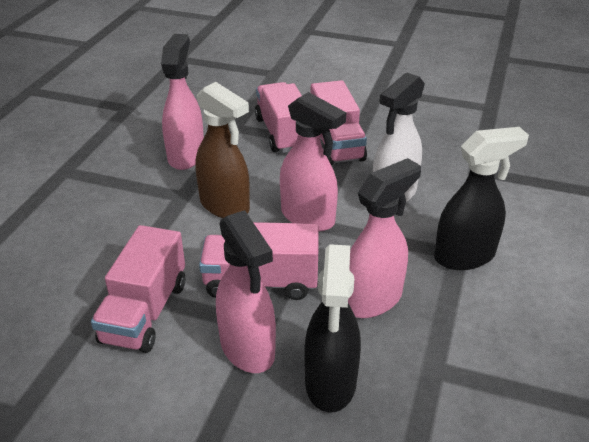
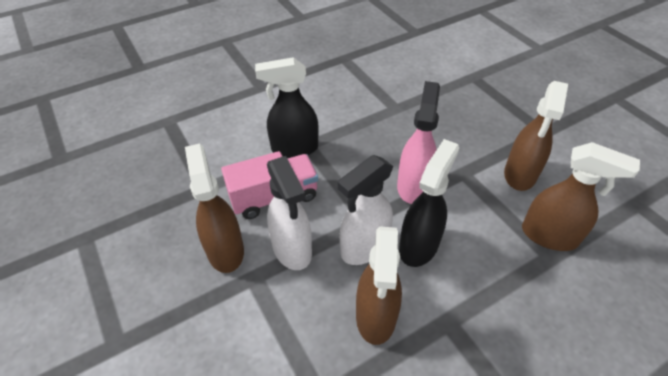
brown spray bottle: 1 -> 4
pink spray bottle: 4 -> 1
pink truck: 4 -> 1
white spray bottle: 1 -> 2

